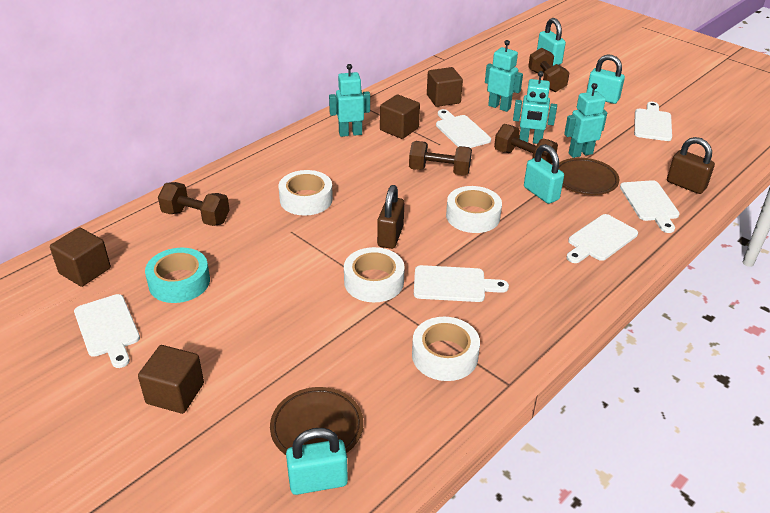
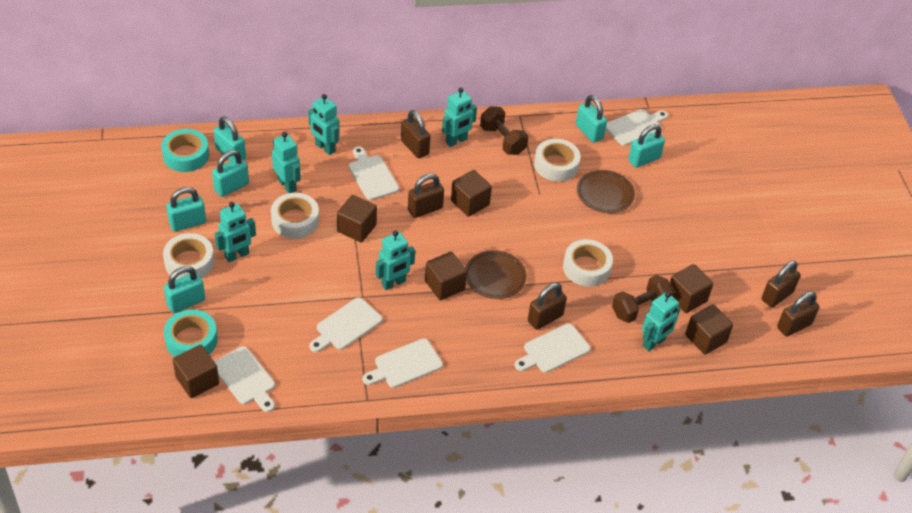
brown cube: 4 -> 6
brown dumbbell: 4 -> 2
brown padlock: 2 -> 5
turquoise padlock: 4 -> 6
turquoise robot: 4 -> 6
turquoise tape: 1 -> 2

